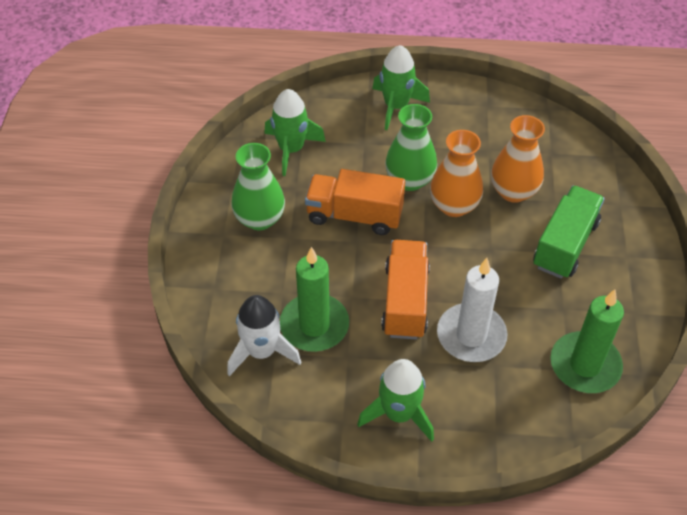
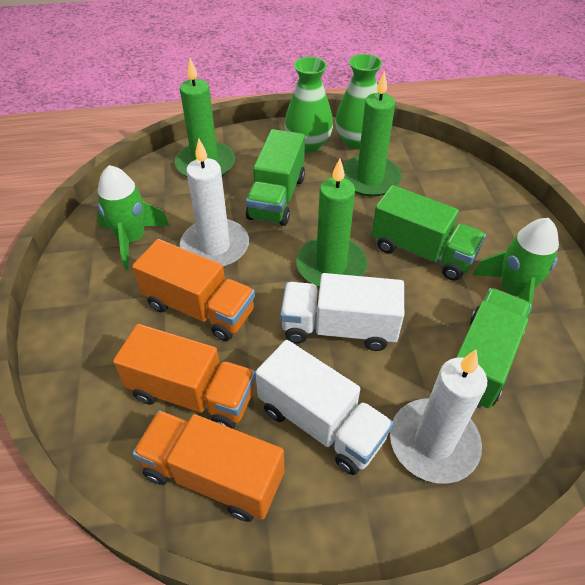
green candle: 2 -> 3
green rocket: 3 -> 2
green truck: 1 -> 3
orange truck: 2 -> 3
orange vase: 2 -> 0
white candle: 1 -> 2
white rocket: 1 -> 0
white truck: 0 -> 2

